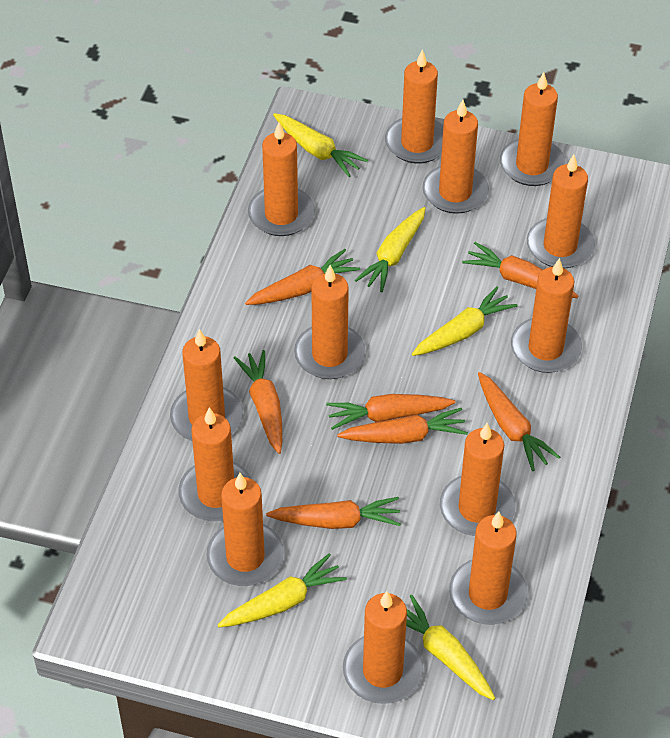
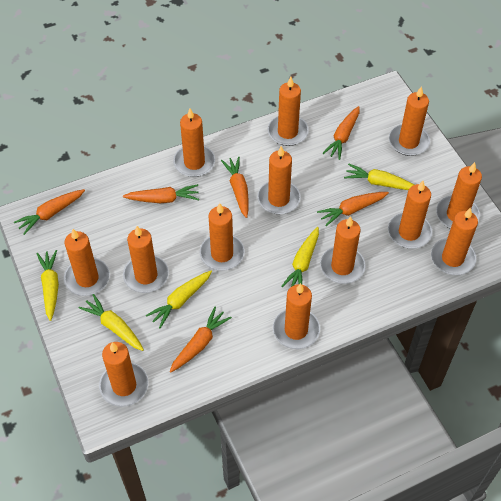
orange carrot: 7 -> 6

